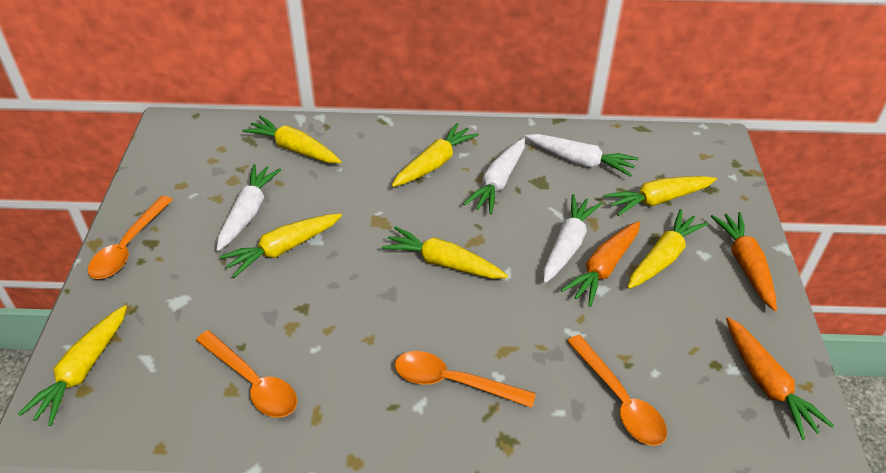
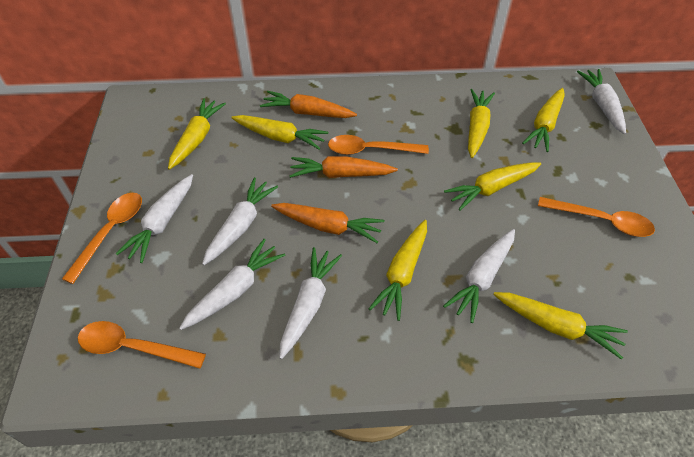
white carrot: 4 -> 6

